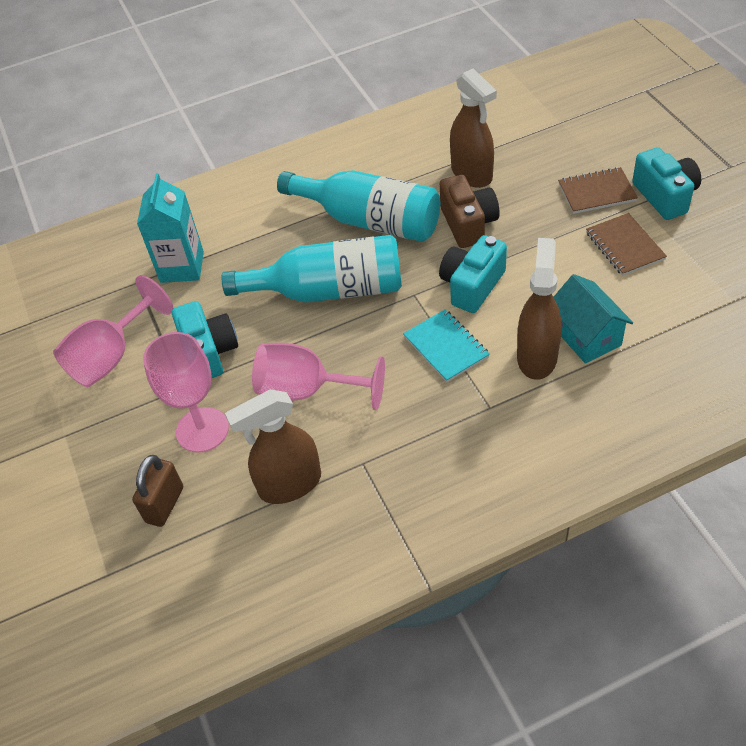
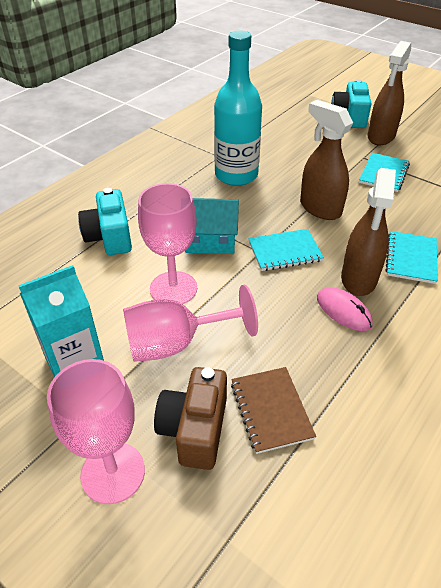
brown notebook: 2 -> 1
brown padlock: 1 -> 0
pink mouse: 0 -> 1
turquoise bottle: 2 -> 1
turquoise camera: 3 -> 2
turquoise notebook: 1 -> 3

